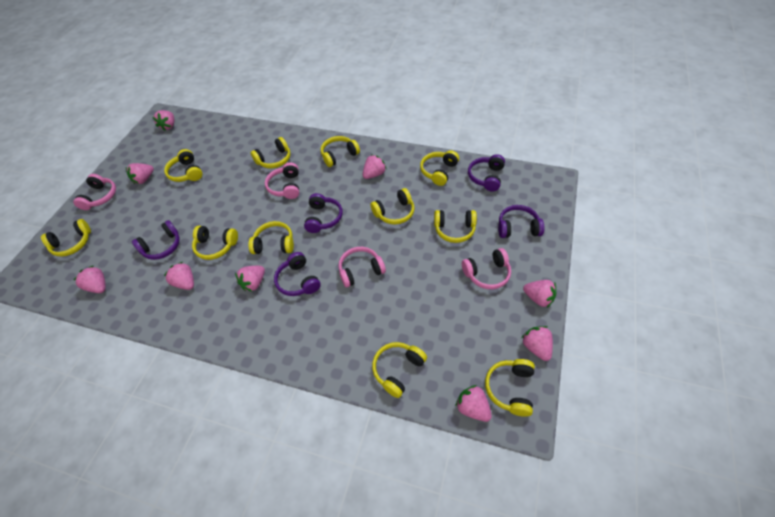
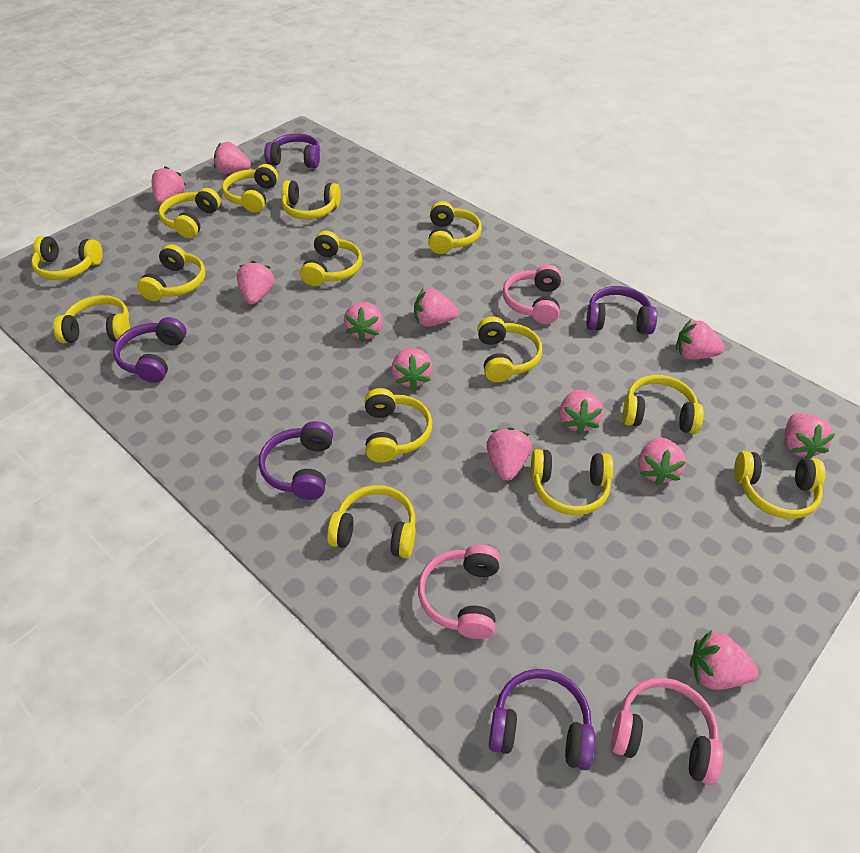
pink headphones: 4 -> 3
pink strawberry: 9 -> 12
yellow headphones: 11 -> 14

